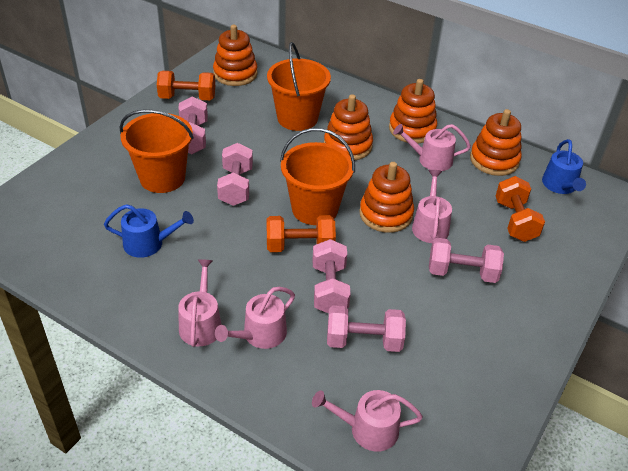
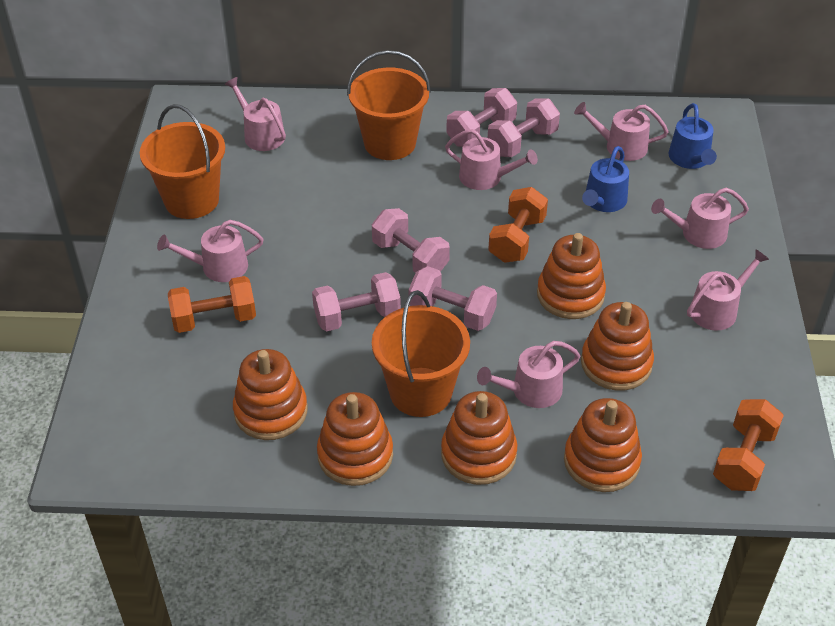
orange stacking toy: 5 -> 6
pink watering can: 5 -> 7

